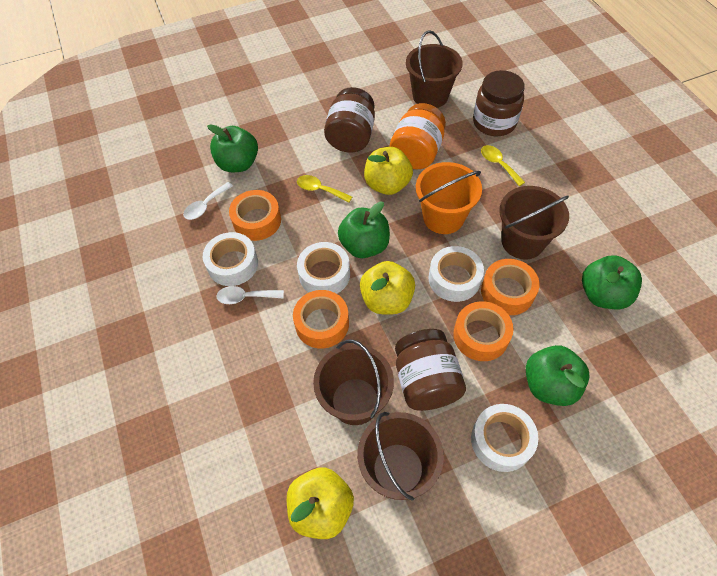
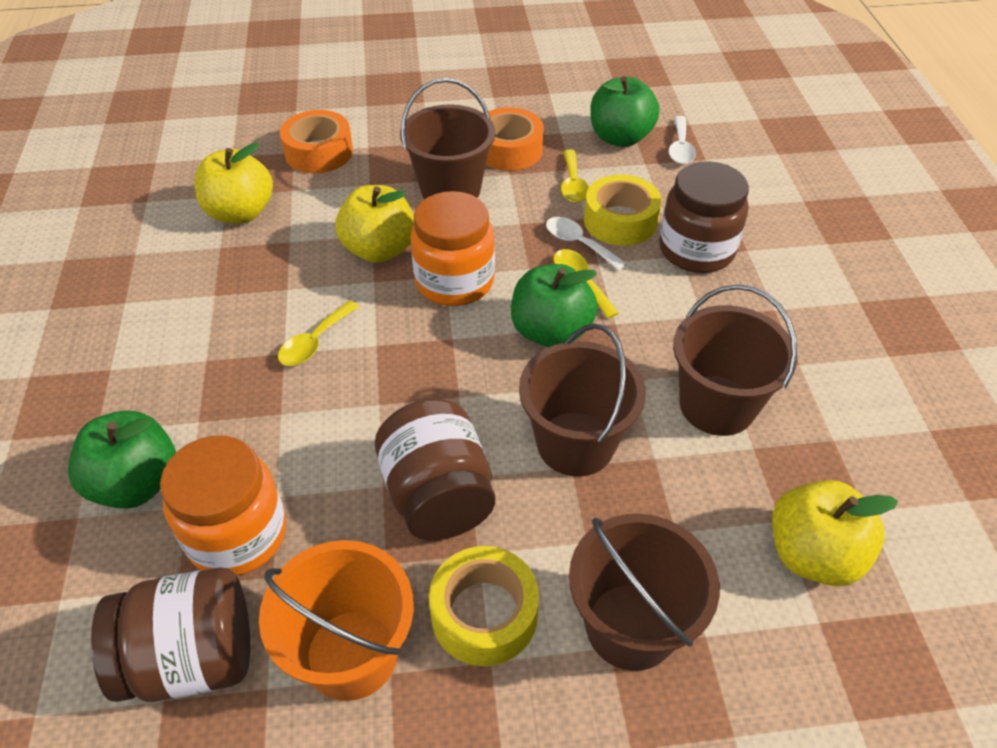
green apple: 4 -> 3
orange jar: 1 -> 2
orange tape: 4 -> 2
white tape: 4 -> 0
yellow spoon: 2 -> 3
yellow tape: 0 -> 2

